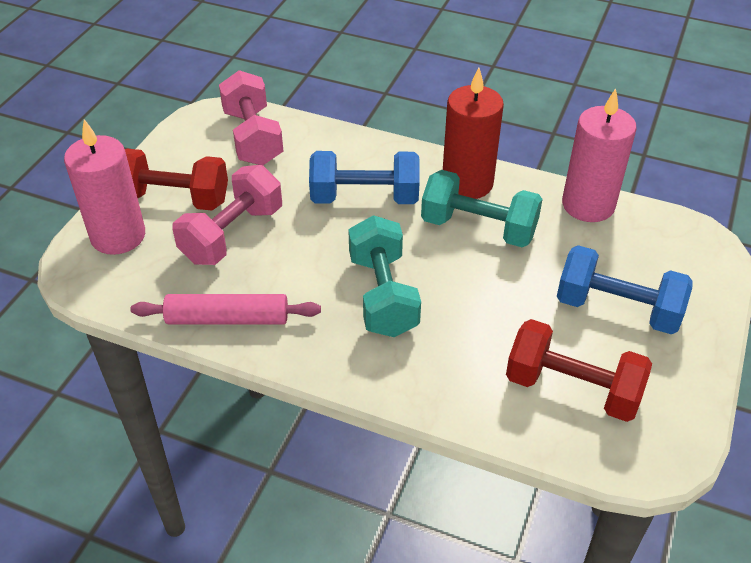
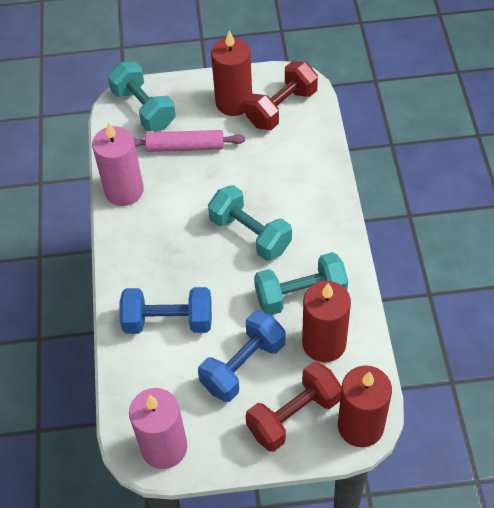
pink dumbbell: 2 -> 0
red candle: 1 -> 3
turquoise dumbbell: 2 -> 3

